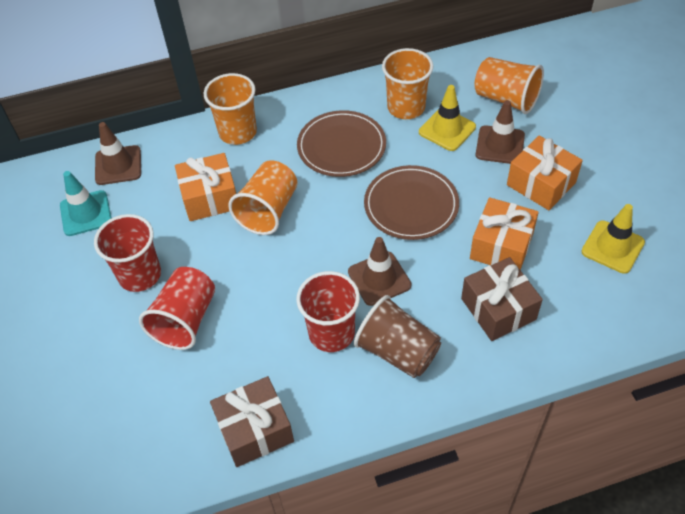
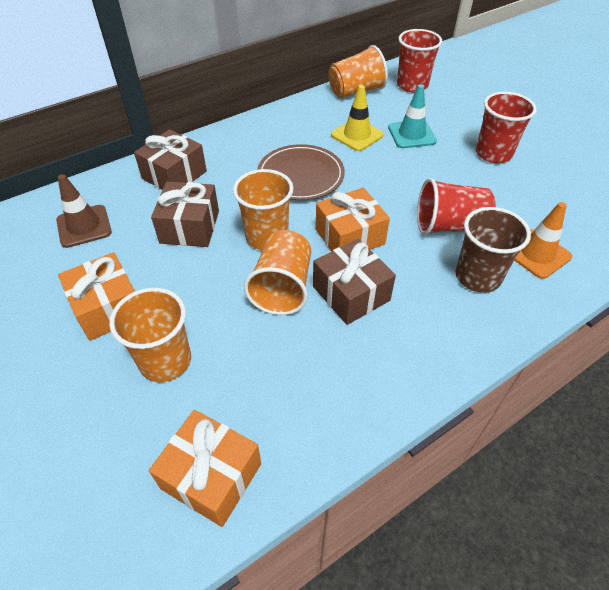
brown gift: 2 -> 3
brown plate: 2 -> 1
brown traffic cone: 3 -> 1
orange traffic cone: 0 -> 1
yellow traffic cone: 2 -> 1

